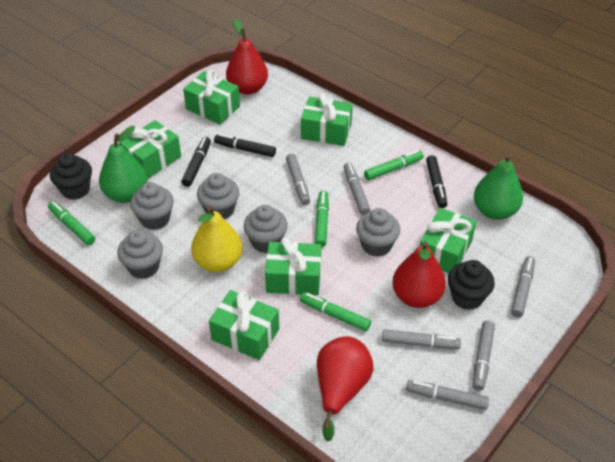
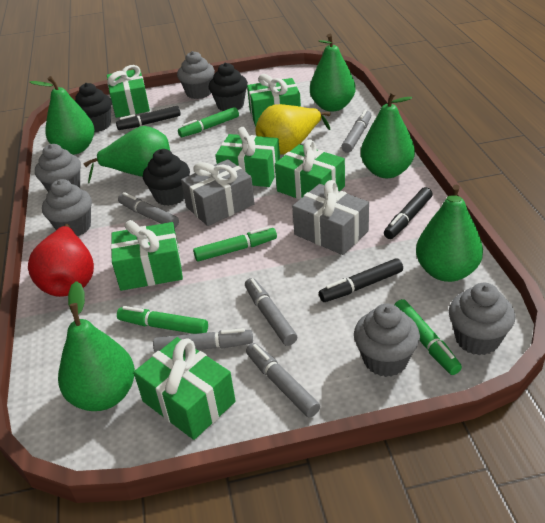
black cupcake: 2 -> 3
green pear: 2 -> 6
grey gift: 0 -> 2
grey marker: 6 -> 5
red pear: 3 -> 1

